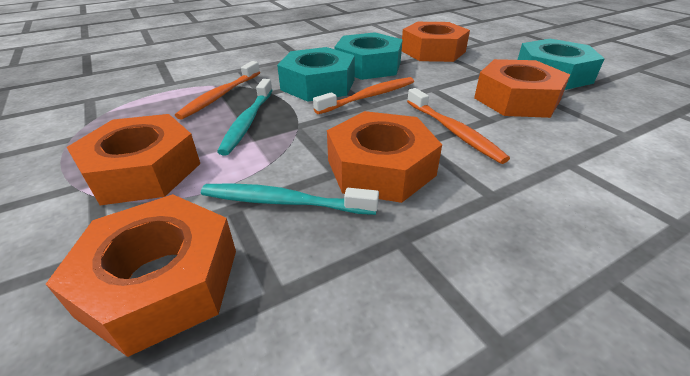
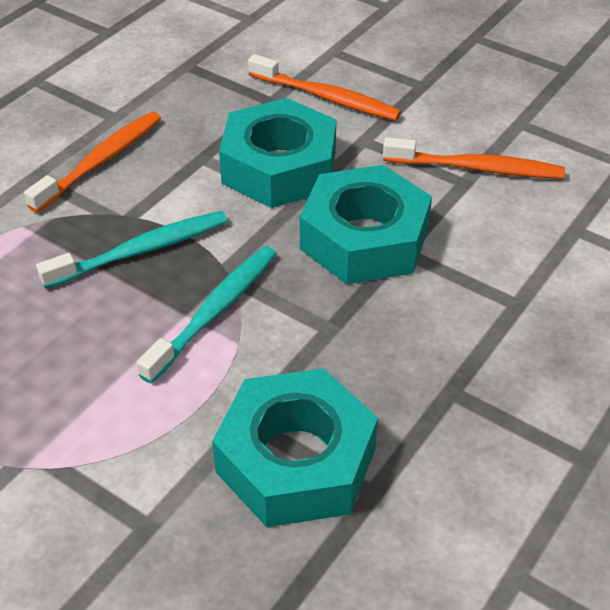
orange nut: 5 -> 0

